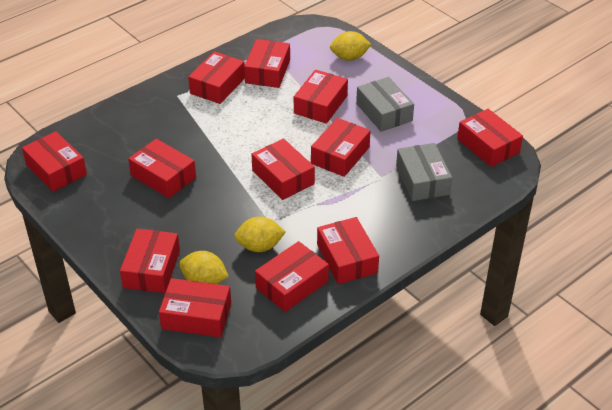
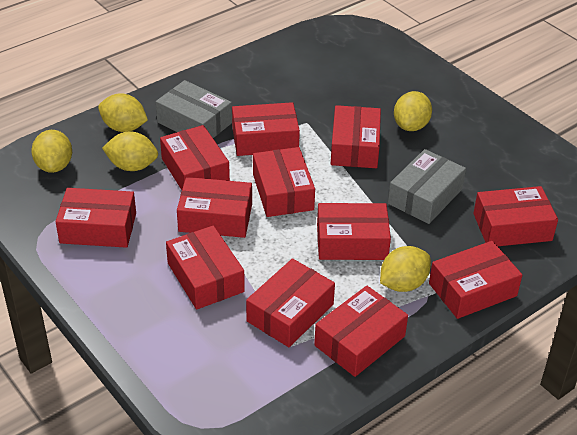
yellow lemon: 3 -> 5

